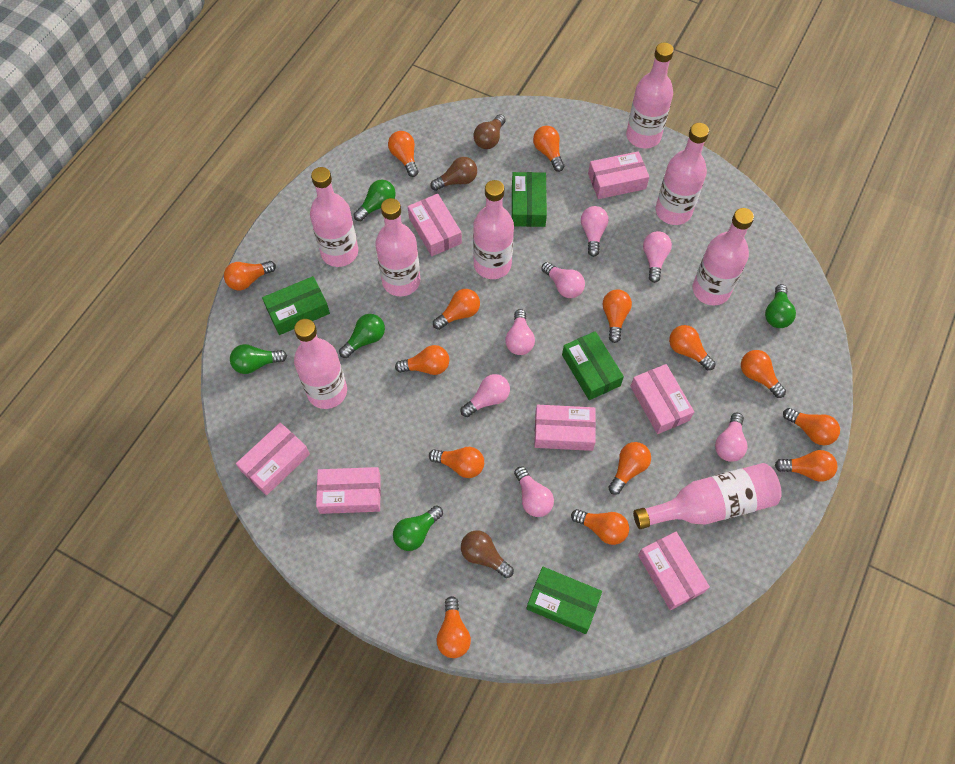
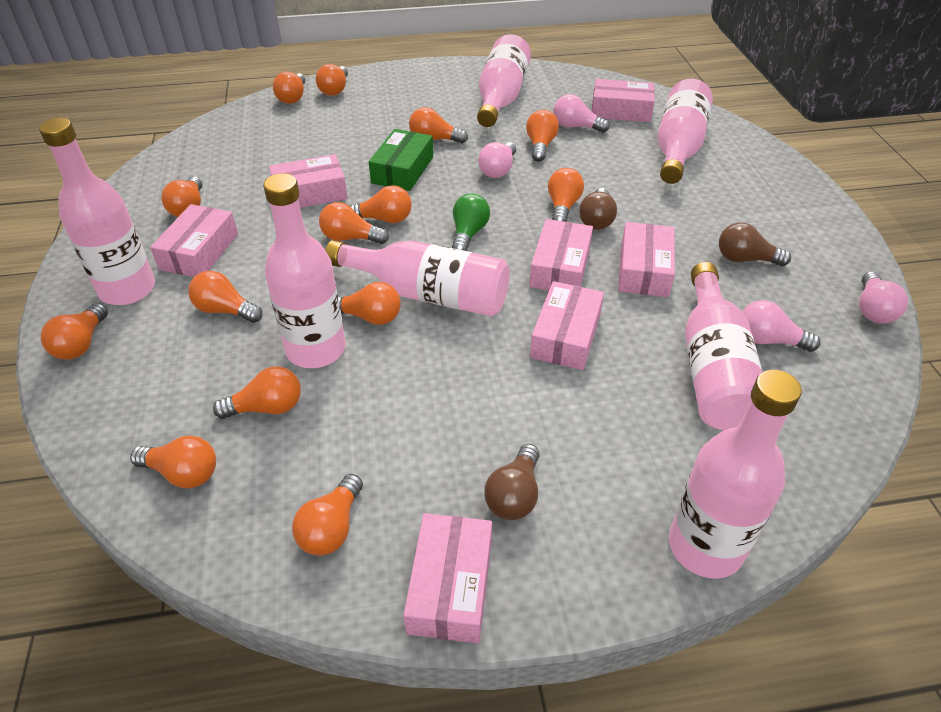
green box: 4 -> 1
green light bulb: 5 -> 1
pink bottle: 8 -> 7
pink light bulb: 7 -> 4

